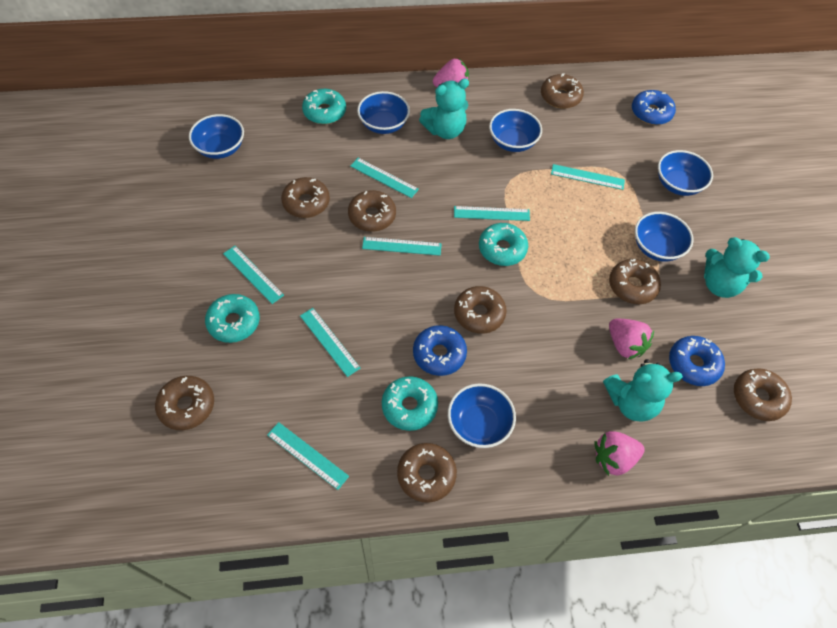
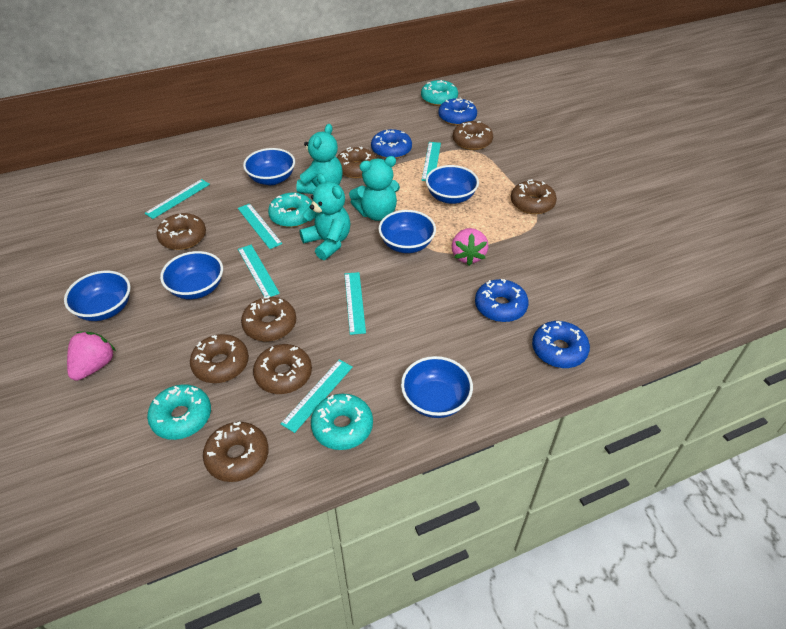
blue donut: 3 -> 4
pink strawberry: 3 -> 2
turquoise ruler: 7 -> 6

